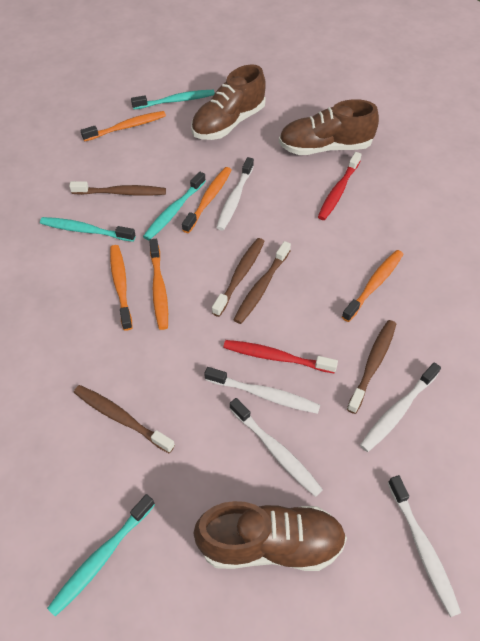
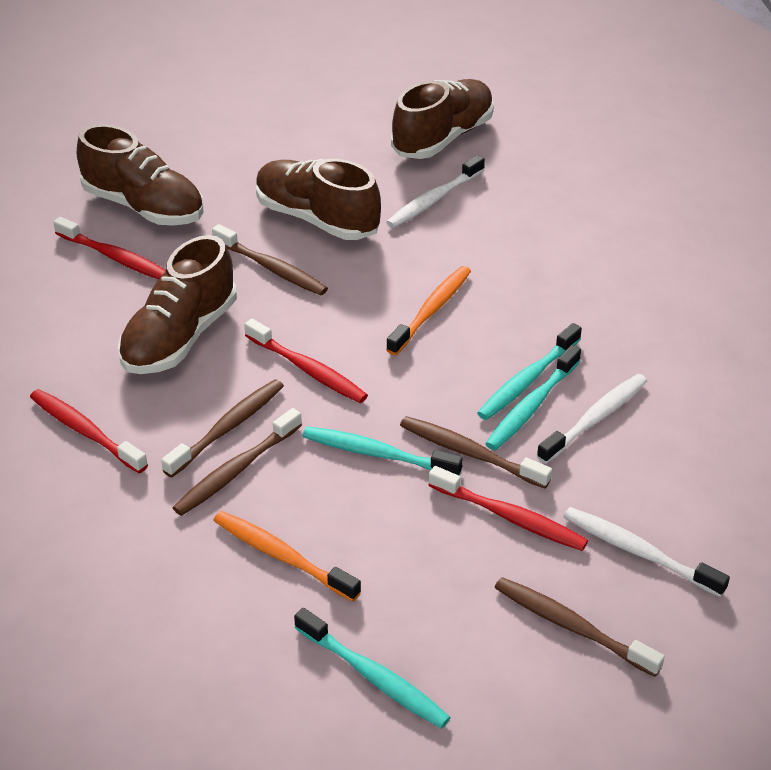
brown shoe: 3 -> 4
orange toothbrush: 5 -> 2
red toothbrush: 2 -> 4
white toothbrush: 5 -> 3

